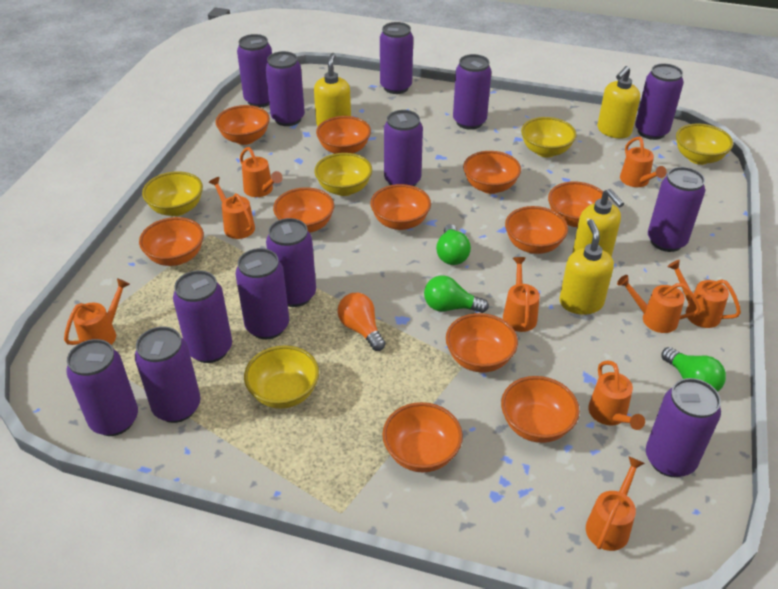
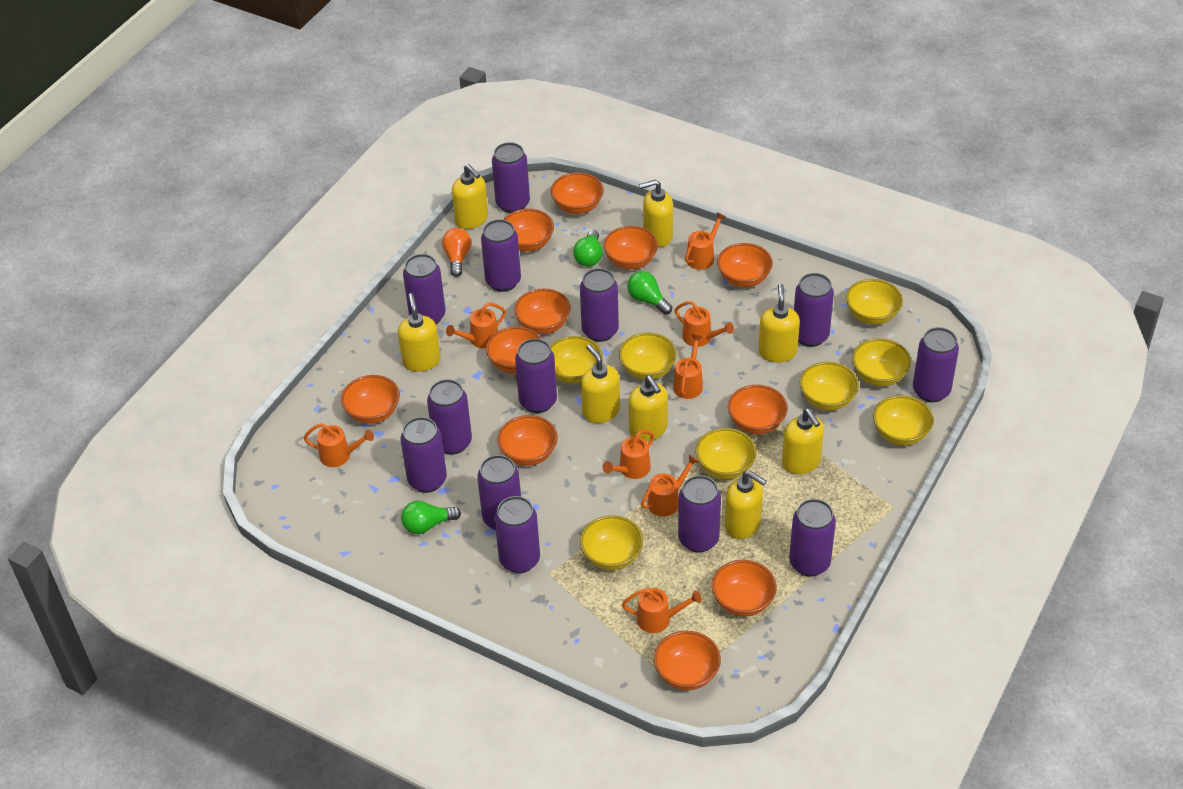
orange watering can: 9 -> 8
yellow bowl: 5 -> 8
yellow soap dispenser: 4 -> 8

